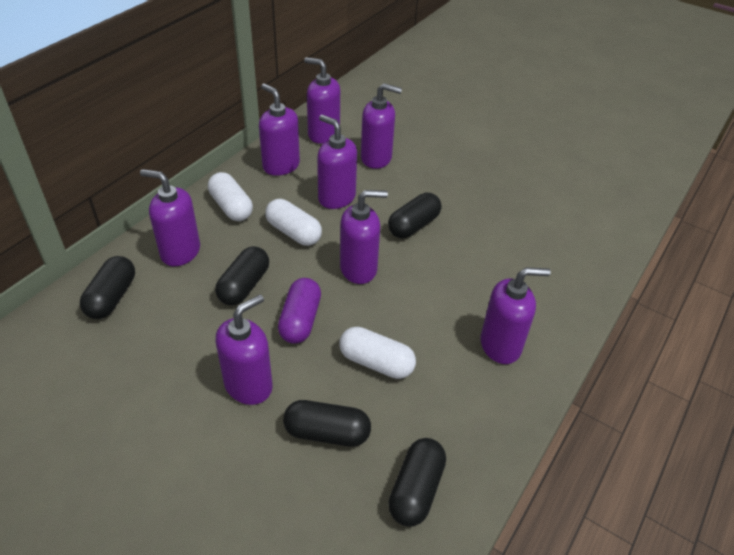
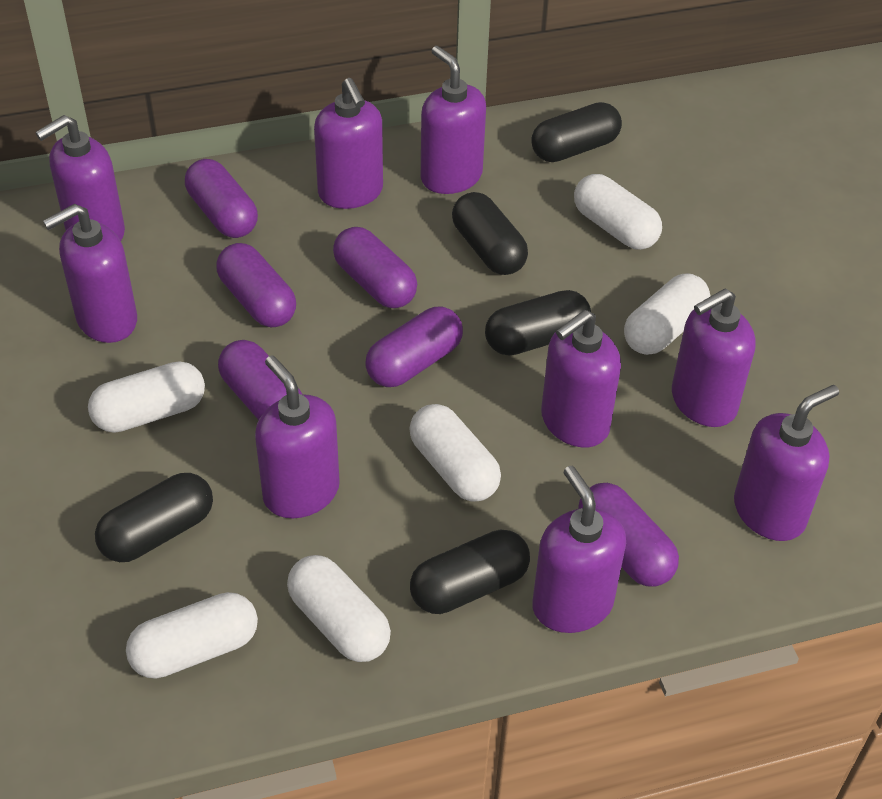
purple capsule: 1 -> 6
purple soap dispenser: 8 -> 9
white capsule: 3 -> 6

